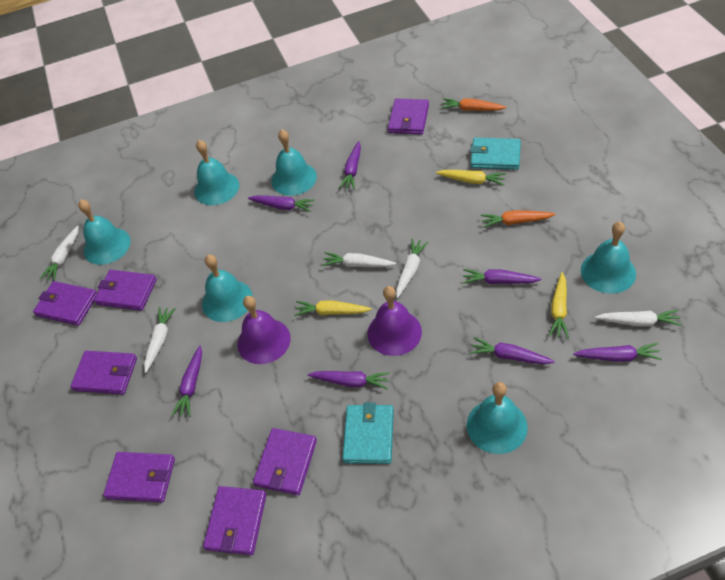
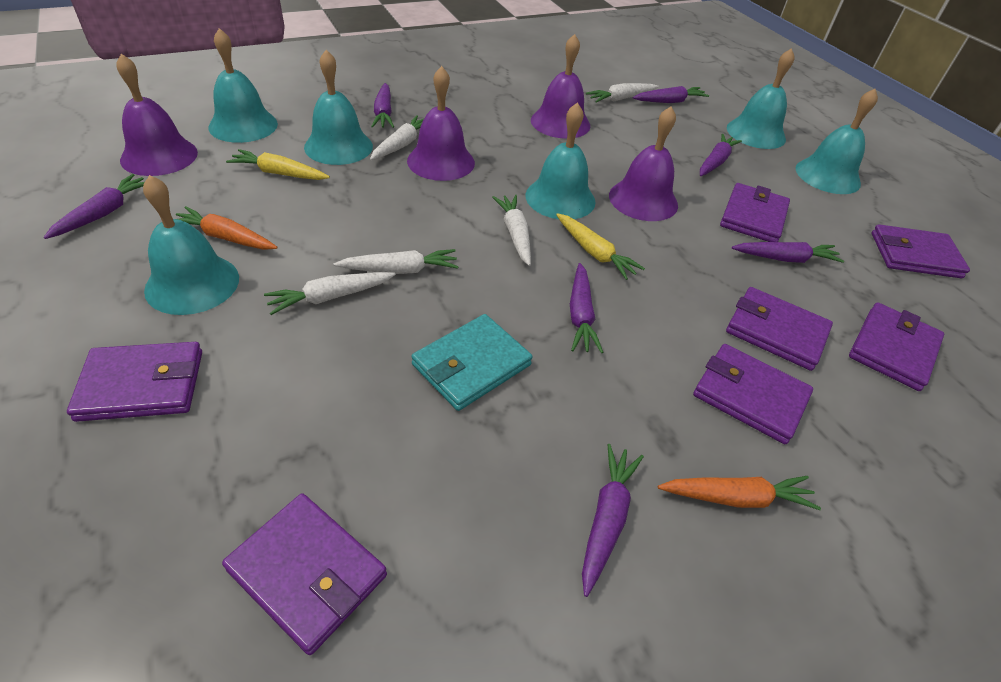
purple bell: 2 -> 4
turquoise wallet: 2 -> 1
yellow carrot: 3 -> 2

